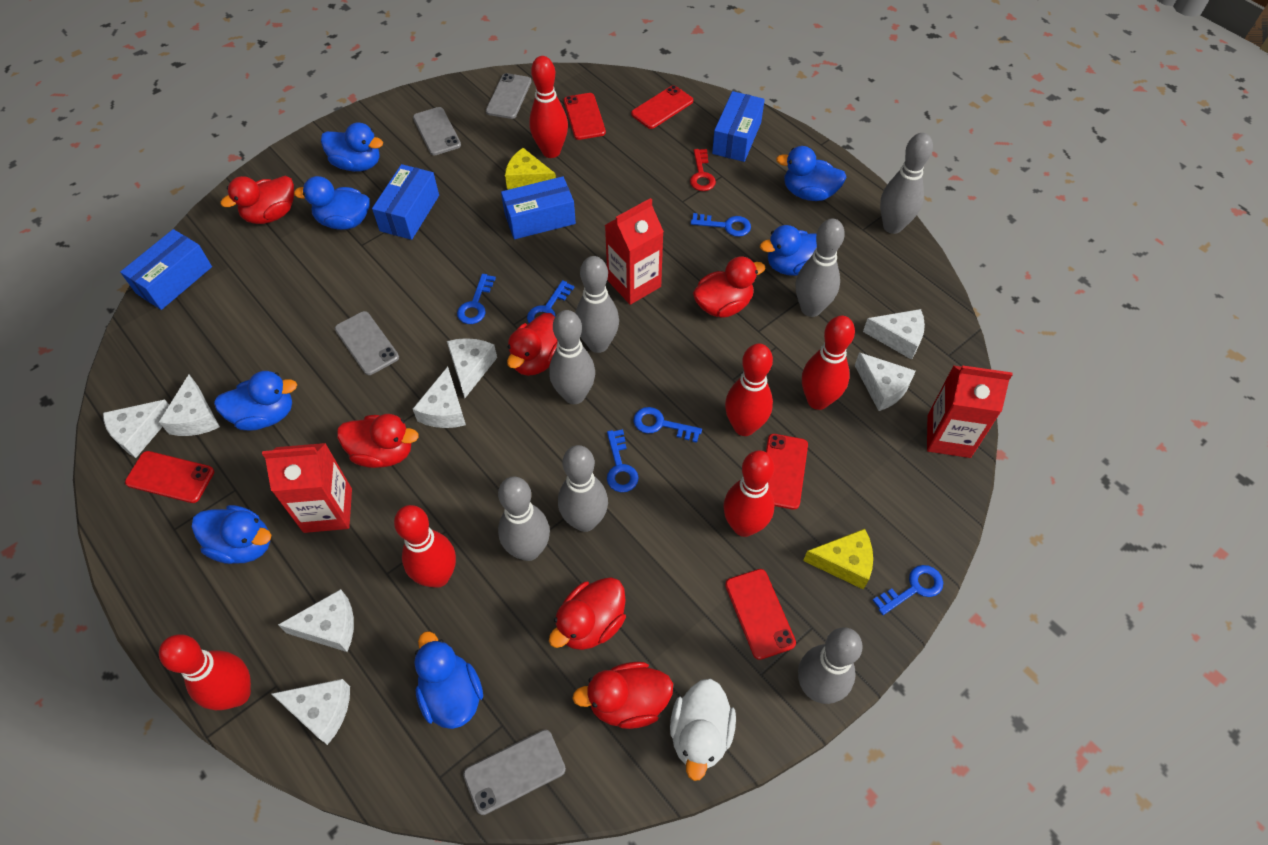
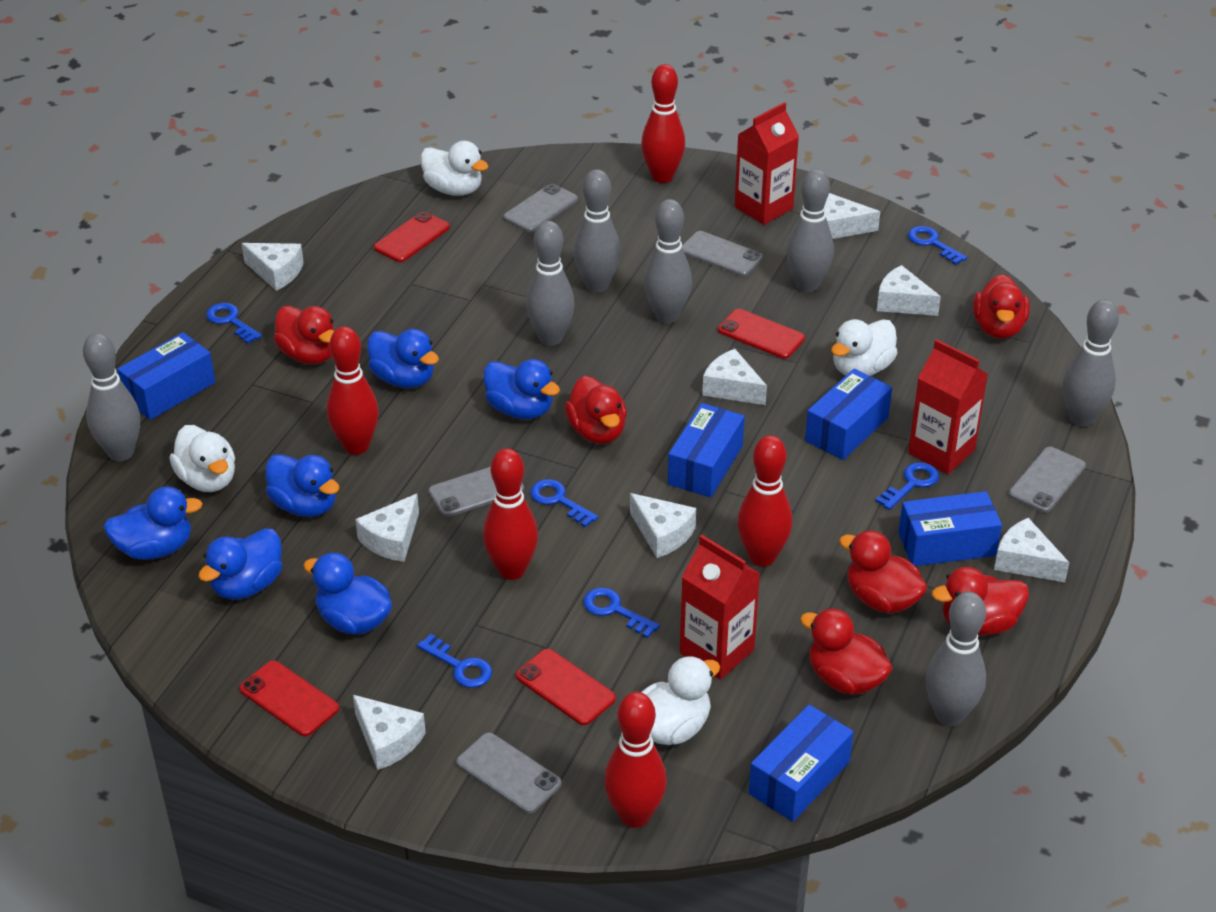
blue box: 4 -> 5
blue duck: 7 -> 6
grey phone: 4 -> 5
red bowling pin: 6 -> 5
red key: 1 -> 0
red phone: 5 -> 4
white duck: 1 -> 4
yellow cheese: 2 -> 0

